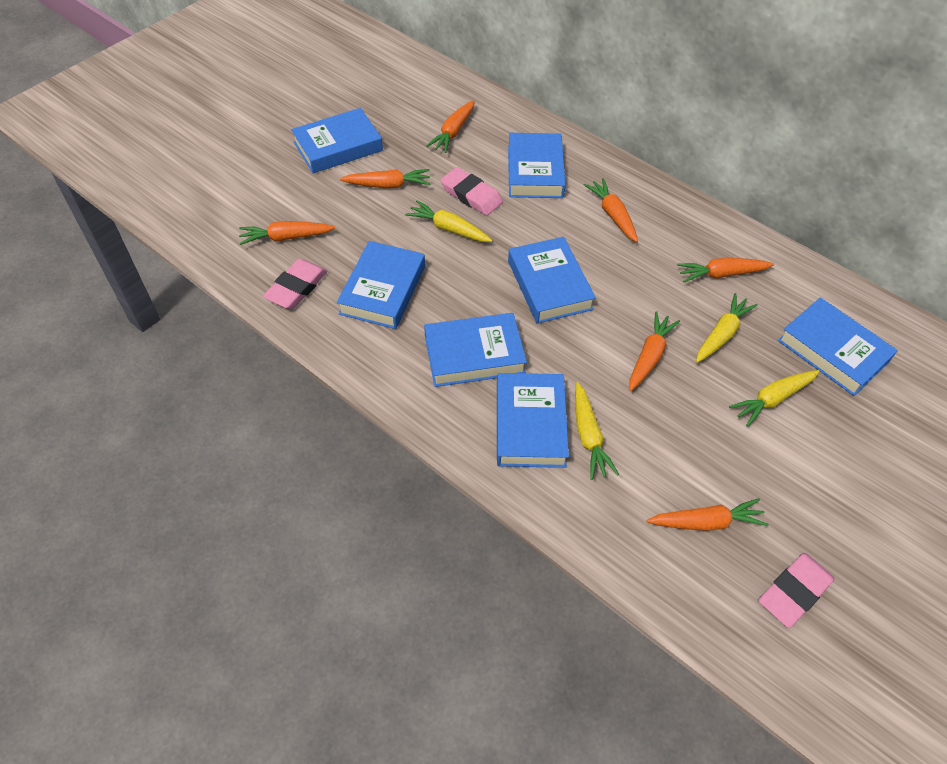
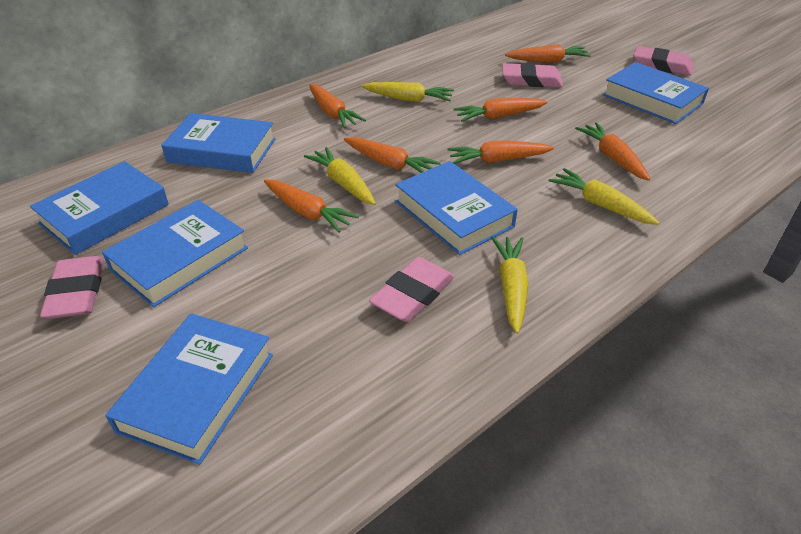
blue book: 7 -> 6
pink eraser: 3 -> 4

